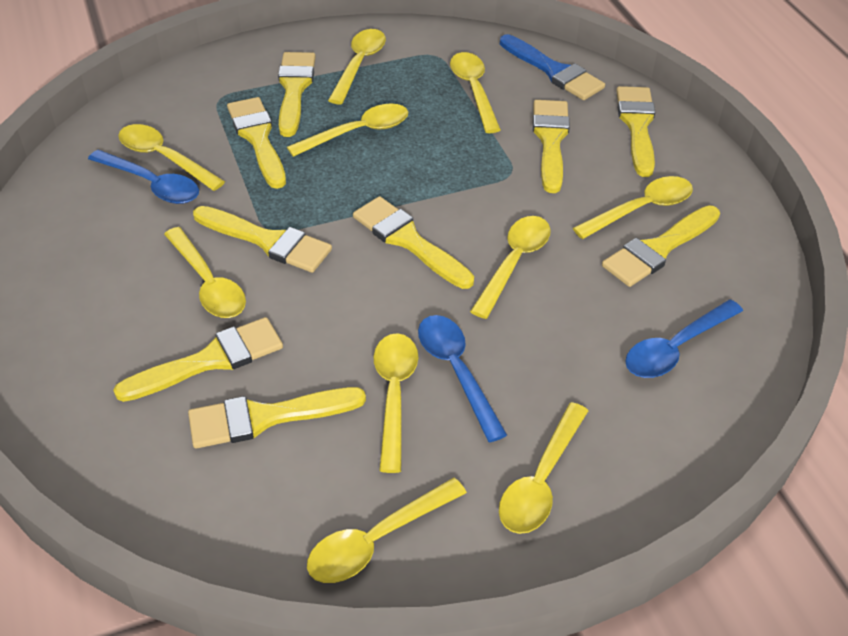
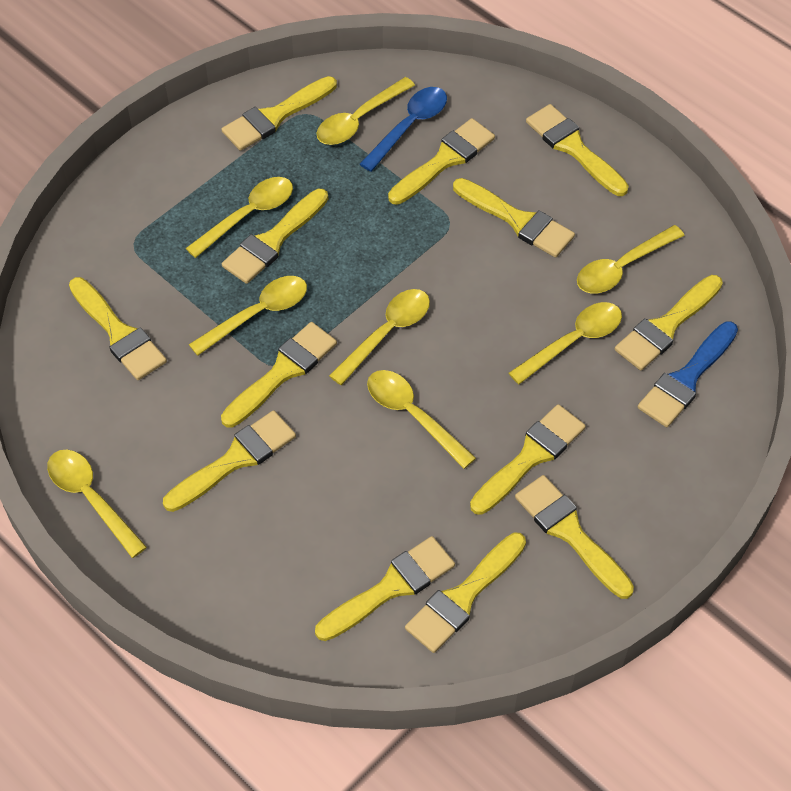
blue spoon: 3 -> 1
yellow brush: 9 -> 13
yellow spoon: 10 -> 8

